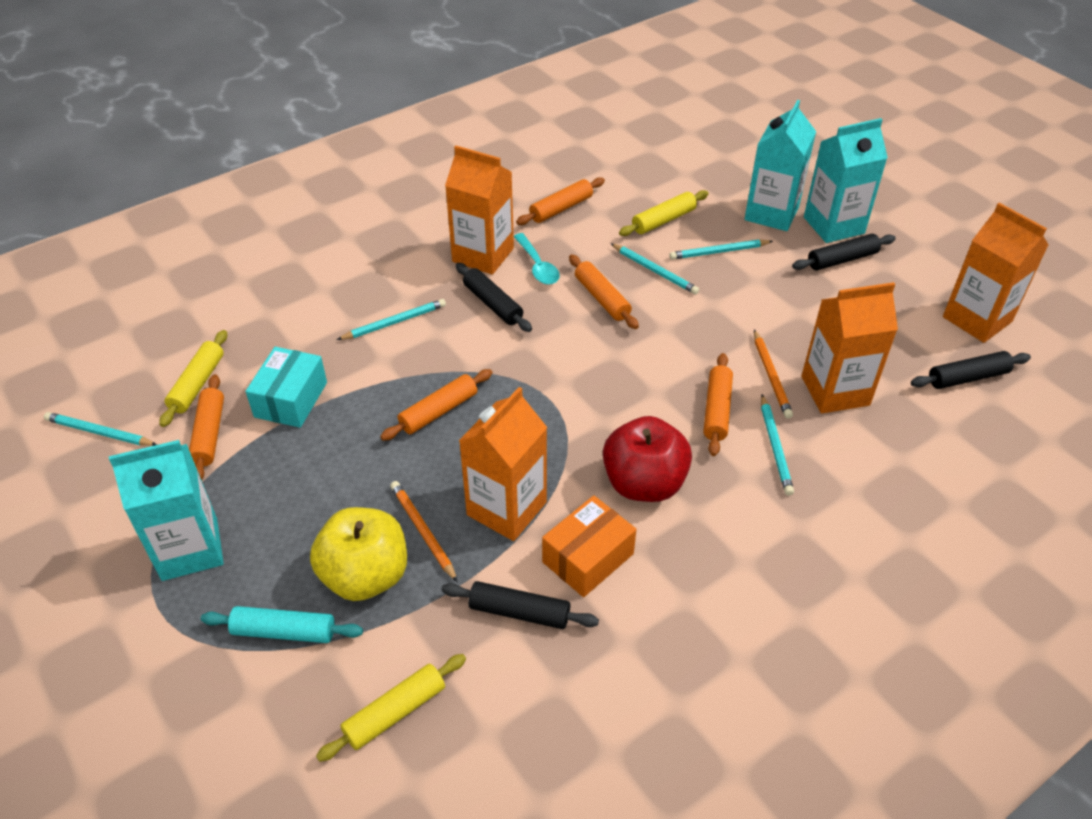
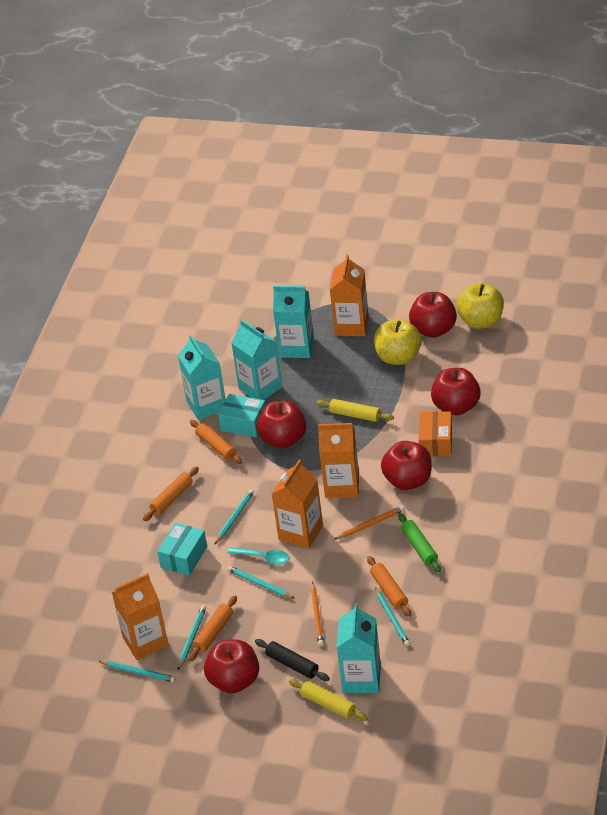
black rolling pin: 4 -> 1
green rolling pin: 0 -> 1
orange rolling pin: 5 -> 4
red apple: 1 -> 5
turquoise box: 1 -> 2
turquoise carton: 3 -> 4
turquoise rolling pin: 1 -> 0
yellow apple: 1 -> 2
yellow rolling pin: 3 -> 2

